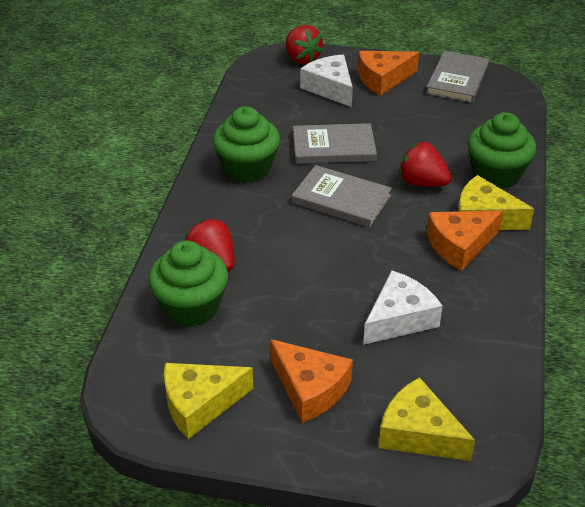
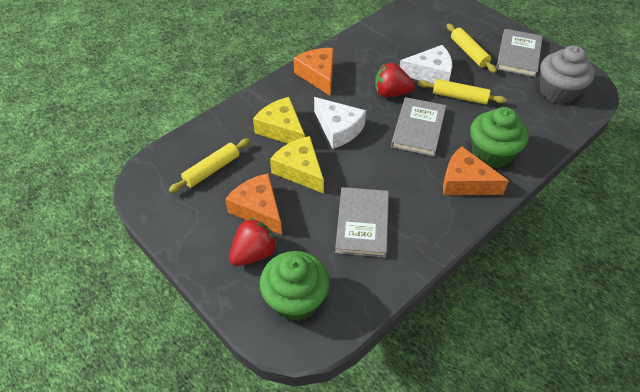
green cupcake: 3 -> 2
grey cupcake: 0 -> 1
red strawberry: 3 -> 2
yellow cheese: 3 -> 2
yellow rolling pin: 0 -> 3

